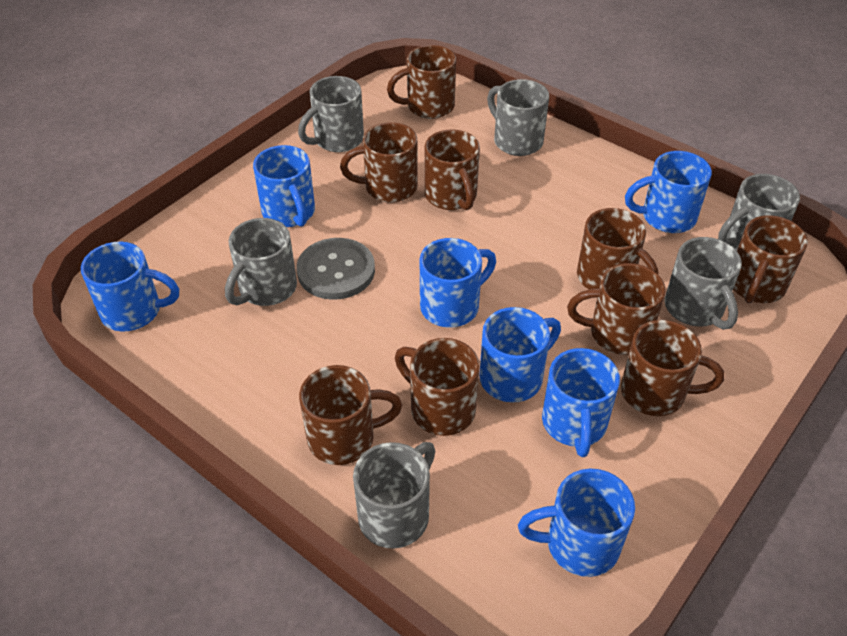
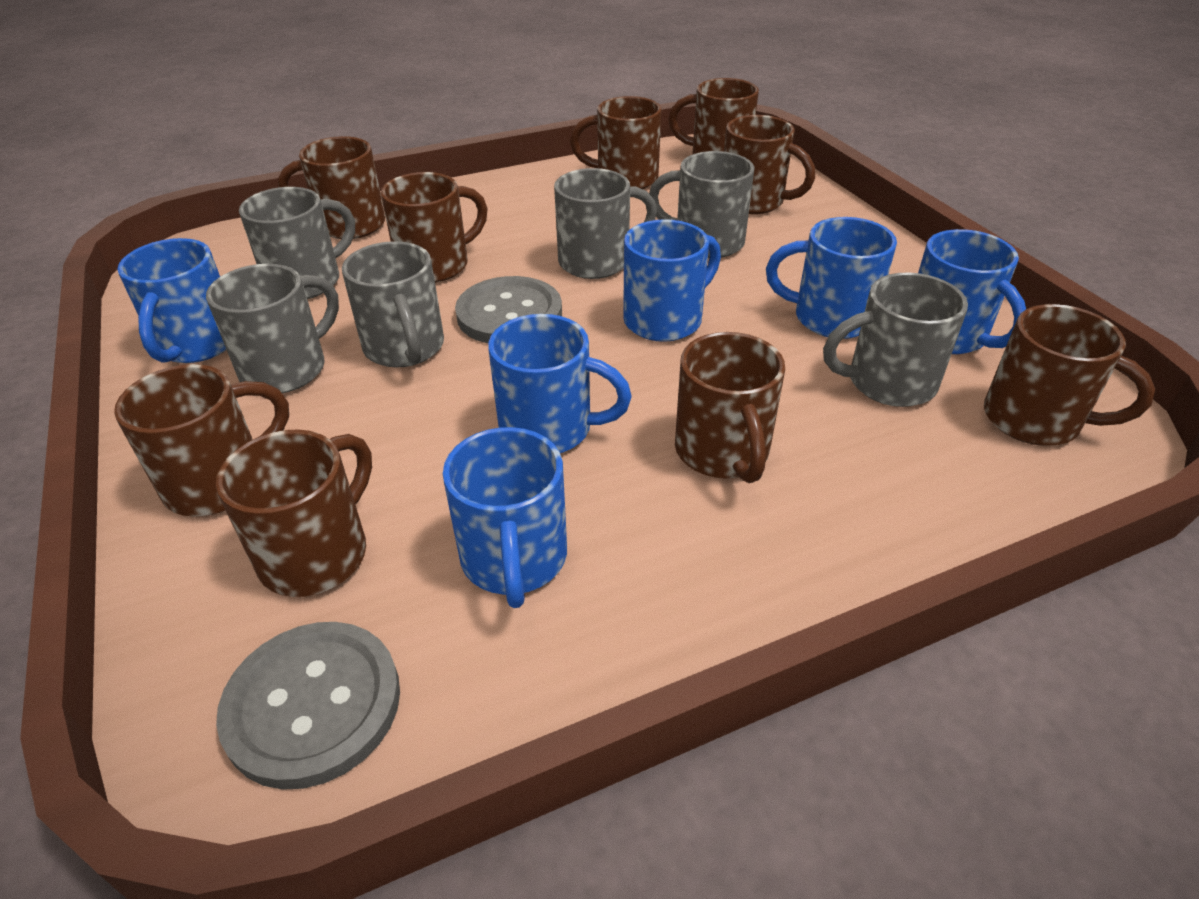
blue mug: 7 -> 6
grey button: 1 -> 2

